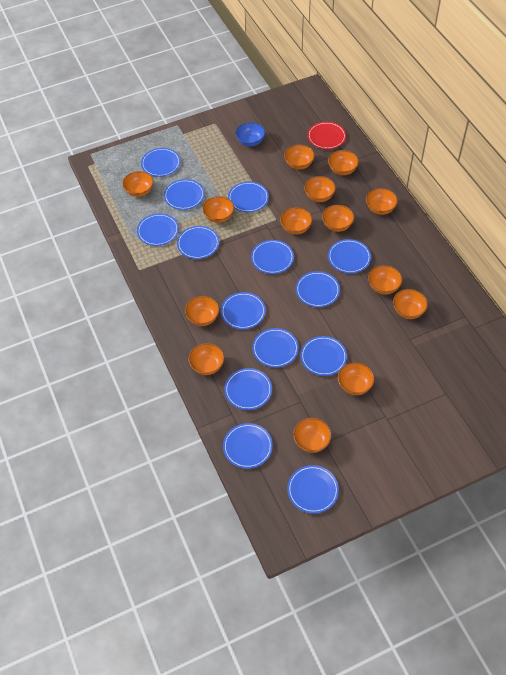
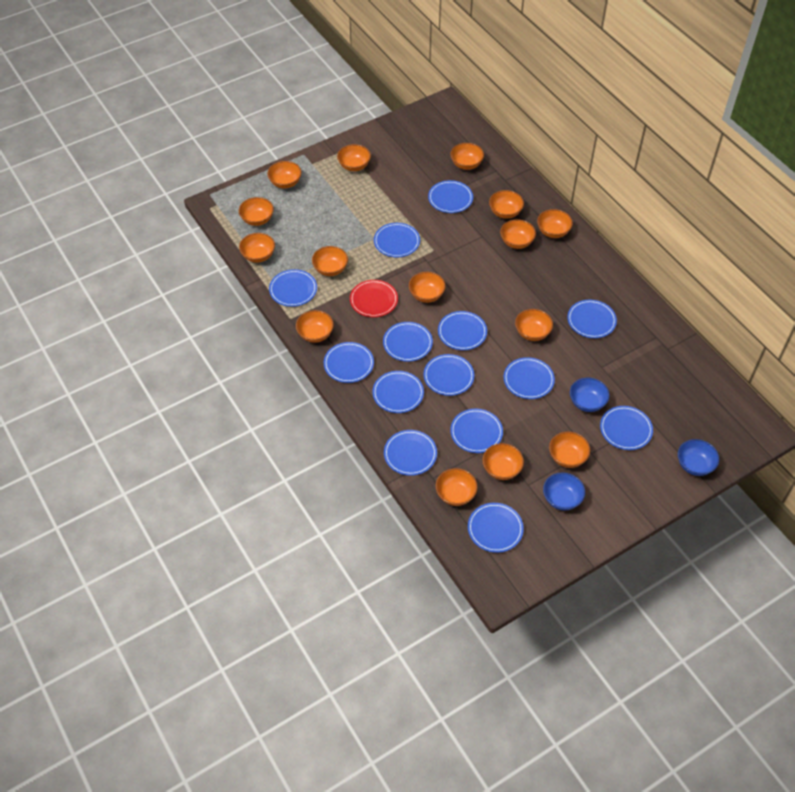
blue bowl: 1 -> 3
orange bowl: 14 -> 15

